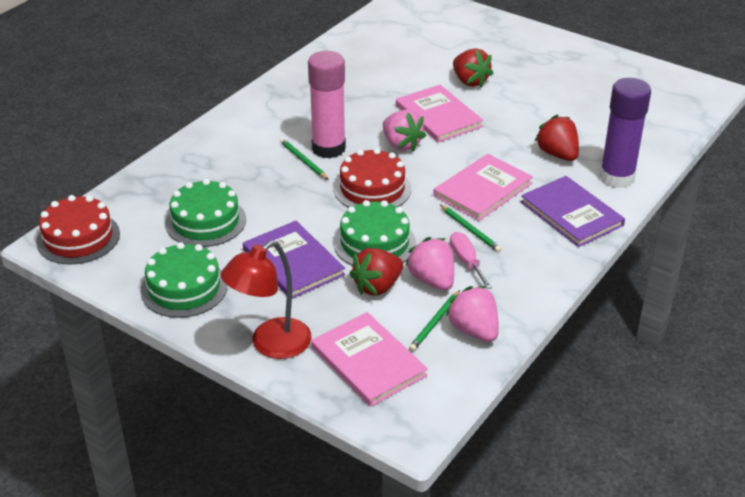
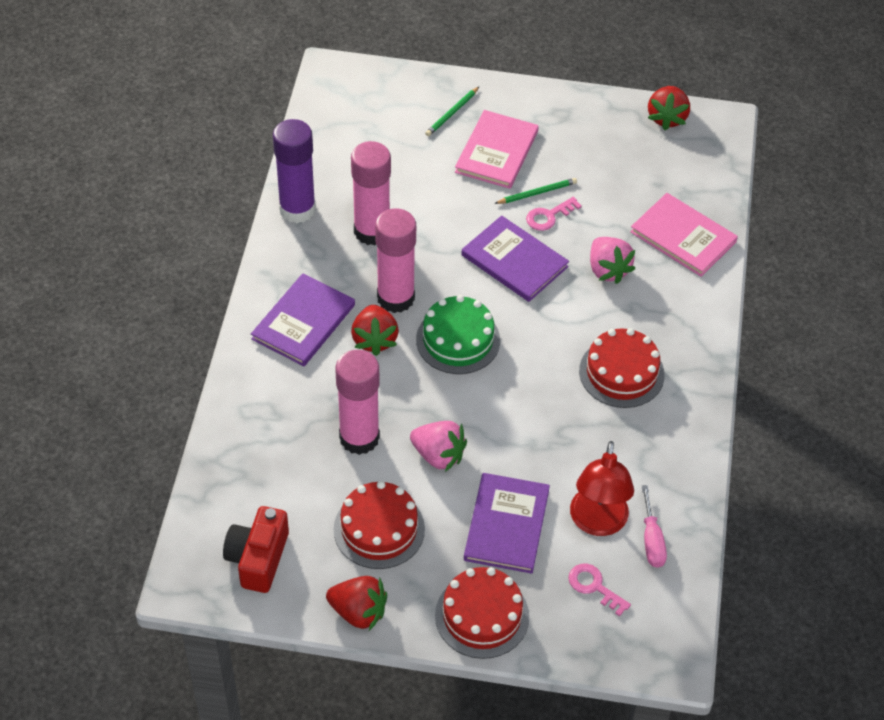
green cake: 3 -> 1
green pencil: 3 -> 2
pink book: 3 -> 2
pink glue stick: 1 -> 3
pink key: 0 -> 2
pink strawberry: 3 -> 2
purple book: 2 -> 3
red cake: 2 -> 3
red camera: 0 -> 1

